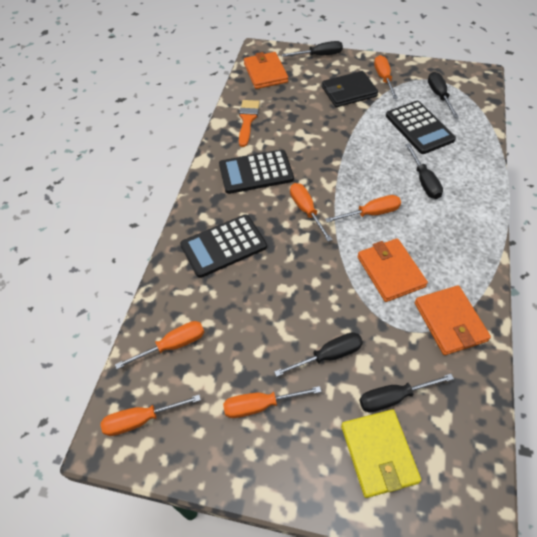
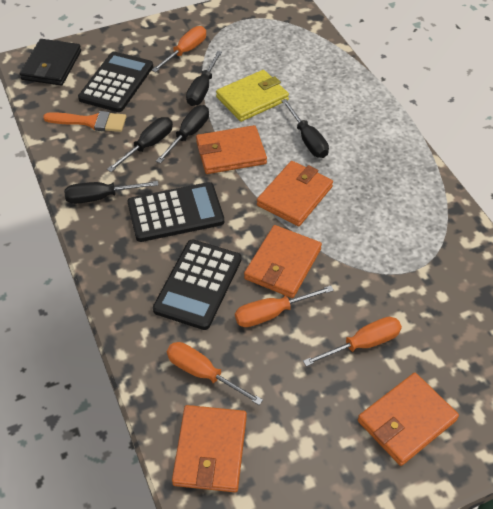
orange screwdriver: 6 -> 4
orange wallet: 3 -> 5

